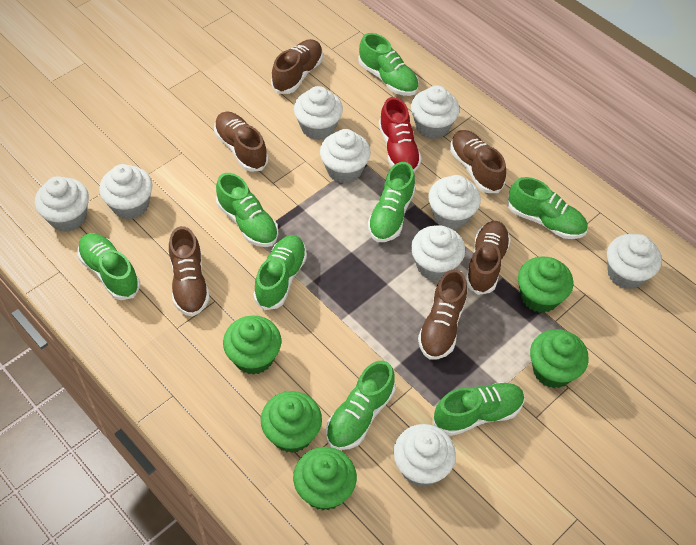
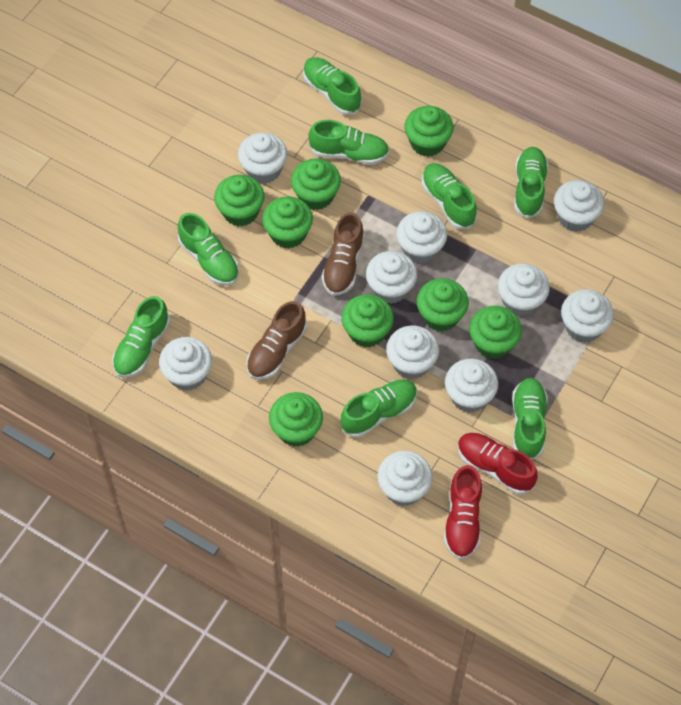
brown shoe: 6 -> 2
green cupcake: 5 -> 8
red shoe: 1 -> 2
white cupcake: 9 -> 10

